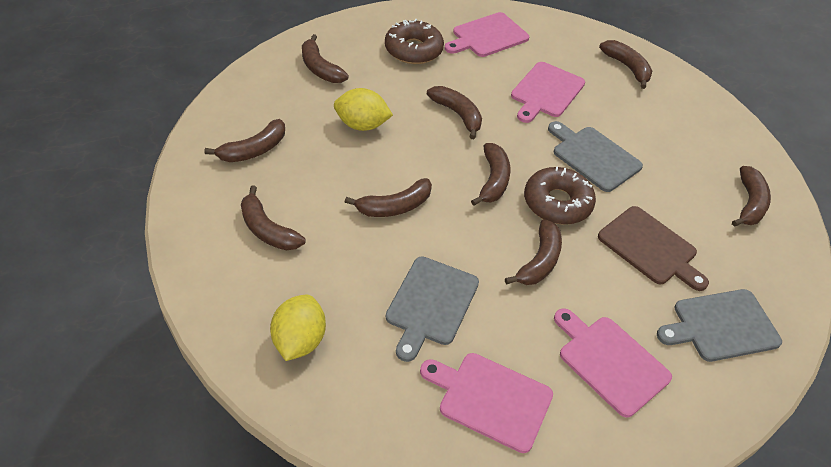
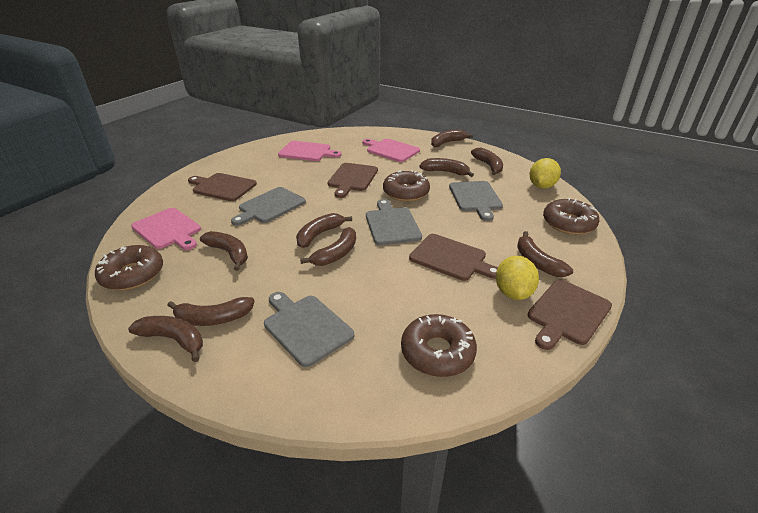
brown cutting board: 1 -> 4
brown donut: 2 -> 4
grey cutting board: 3 -> 4
pink cutting board: 4 -> 3

